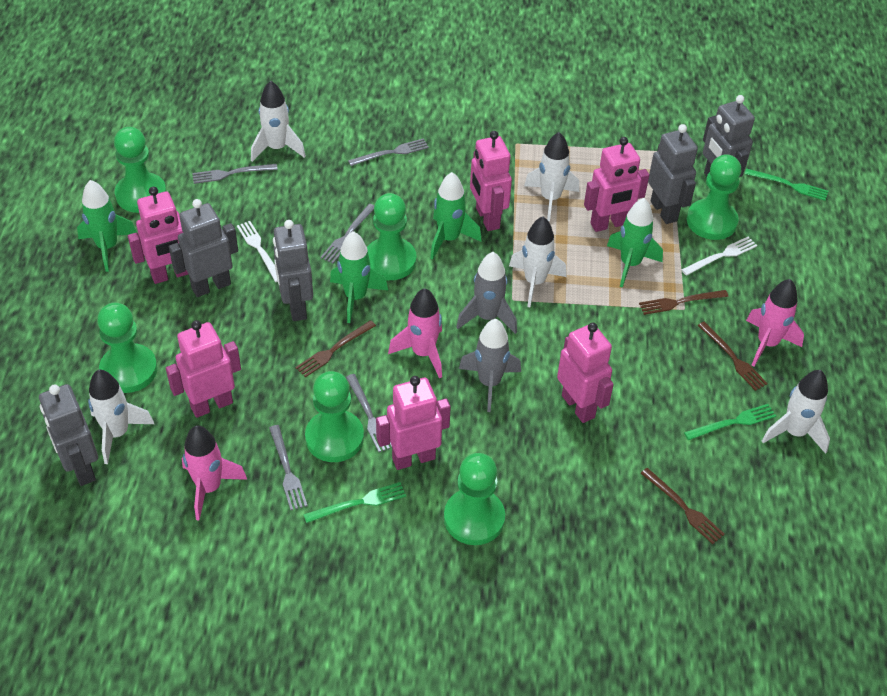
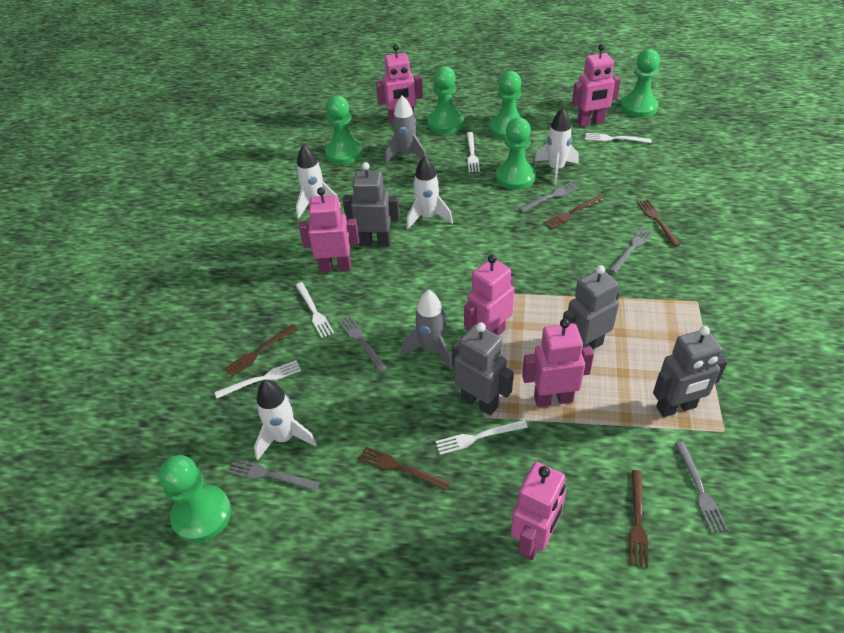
brown fork: 4 -> 5
green fork: 3 -> 0
green rocket: 4 -> 0
grey robot: 5 -> 4
pink rocket: 3 -> 0
white fork: 2 -> 5
white rocket: 5 -> 4

